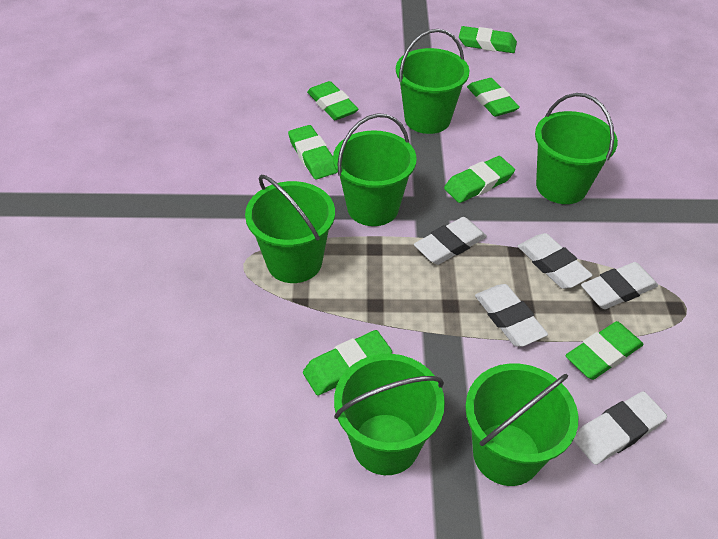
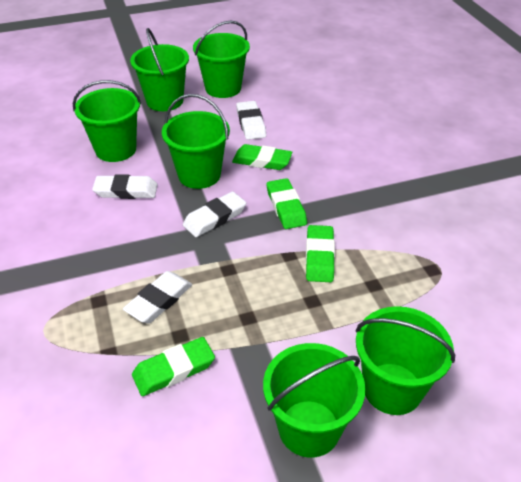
green eraser: 7 -> 4
white eraser: 5 -> 4

